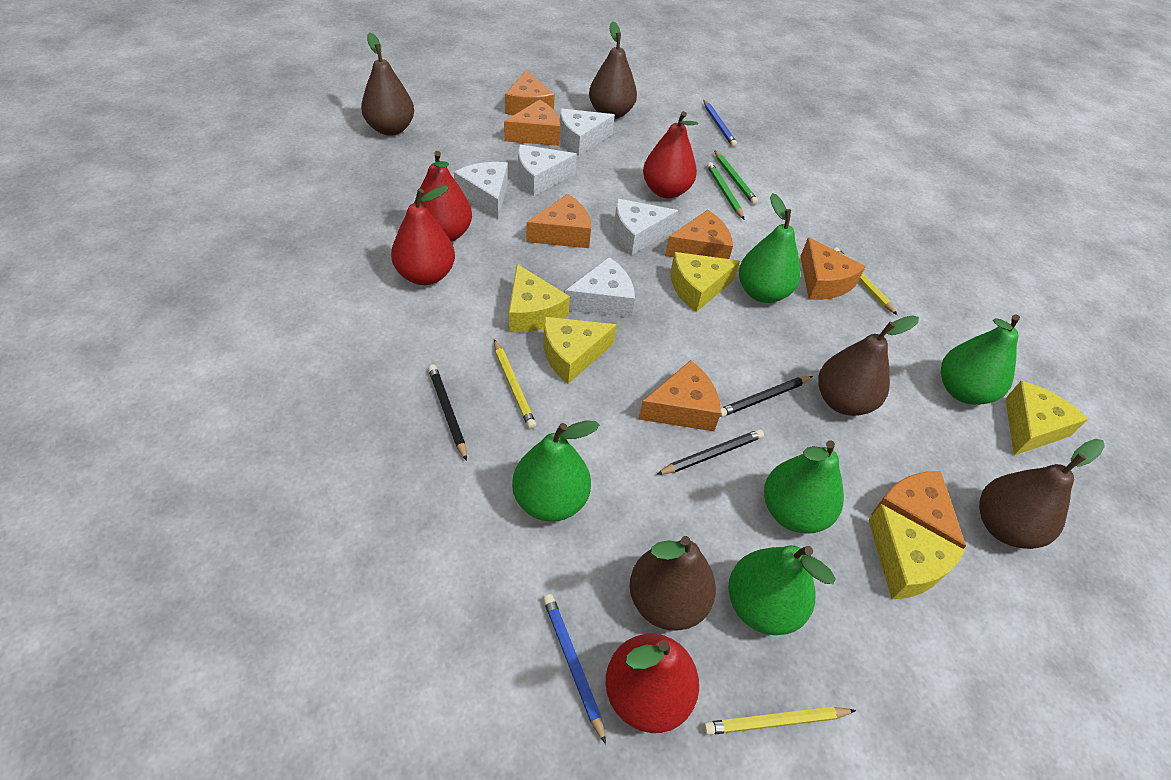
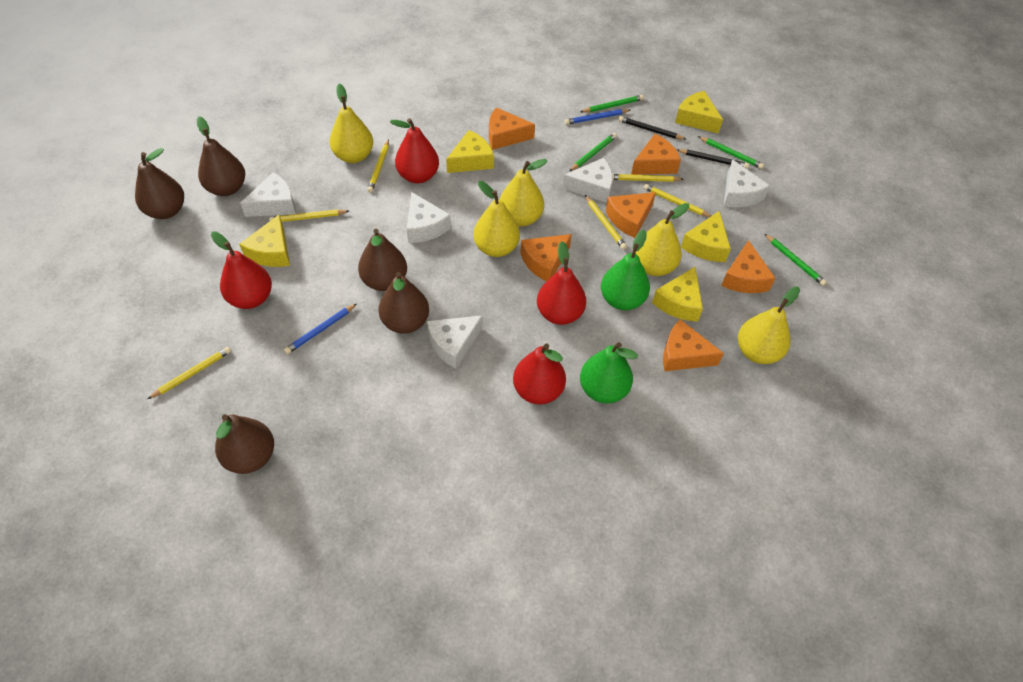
black pencil: 3 -> 2
green pear: 5 -> 2
green pencil: 2 -> 4
orange cheese: 7 -> 6
yellow pear: 0 -> 5
yellow pencil: 3 -> 6

